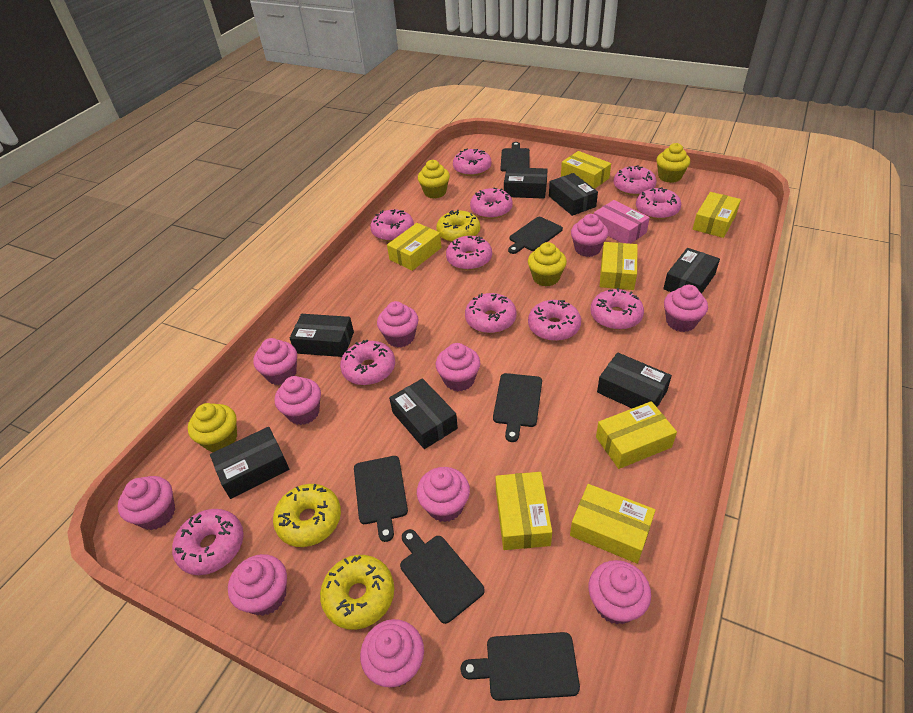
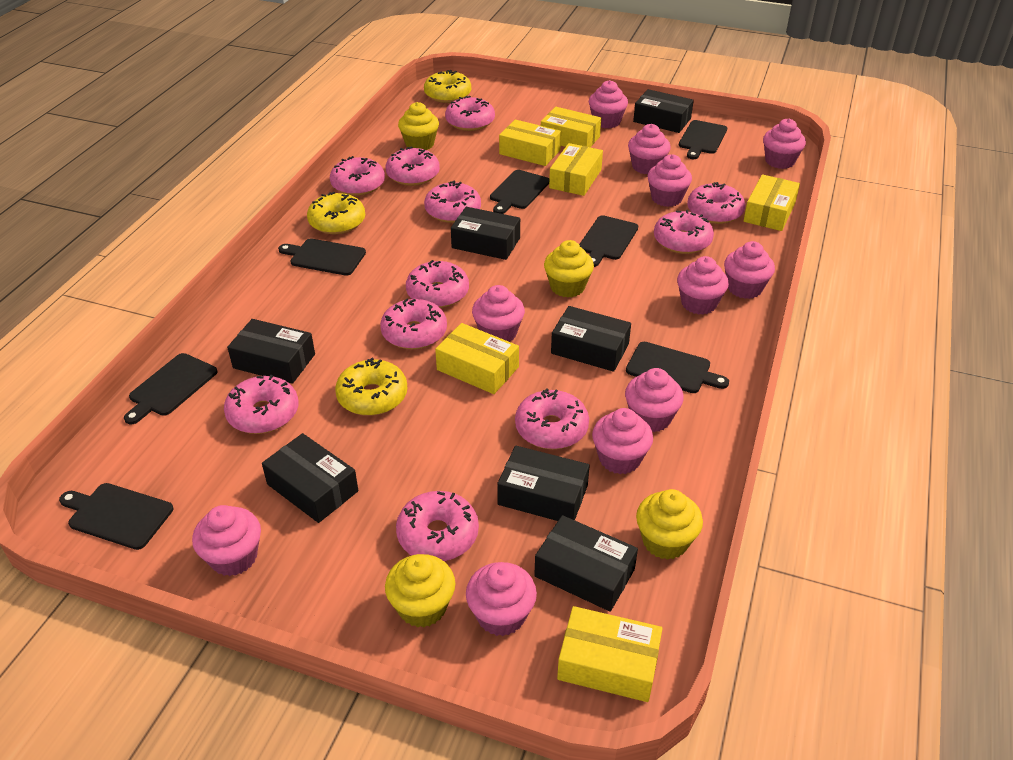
black cutting board: 6 -> 7
pink box: 1 -> 0
yellow box: 7 -> 6

